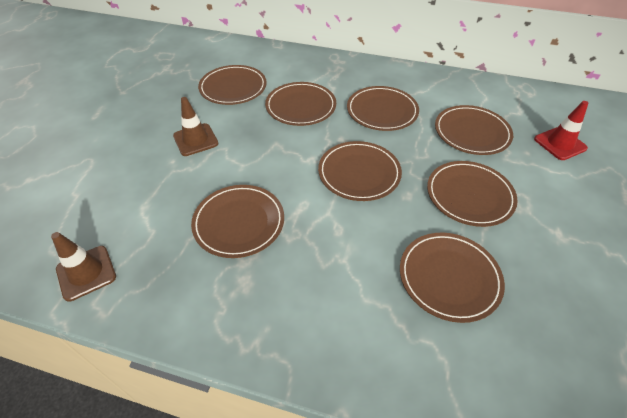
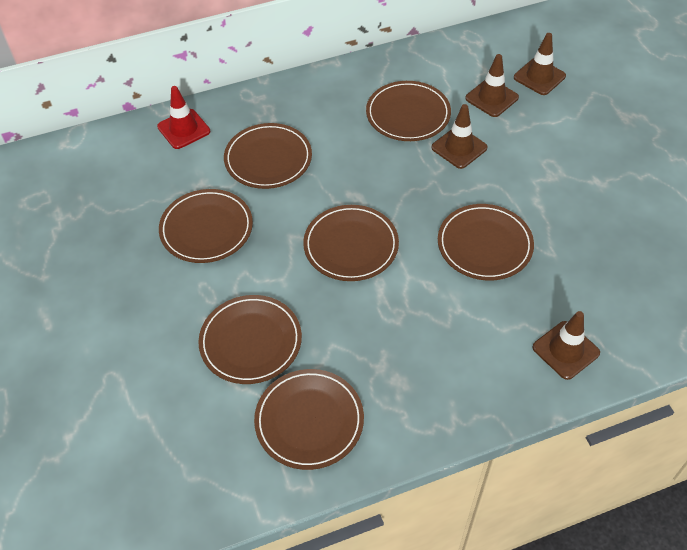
brown plate: 8 -> 7
brown traffic cone: 2 -> 4

